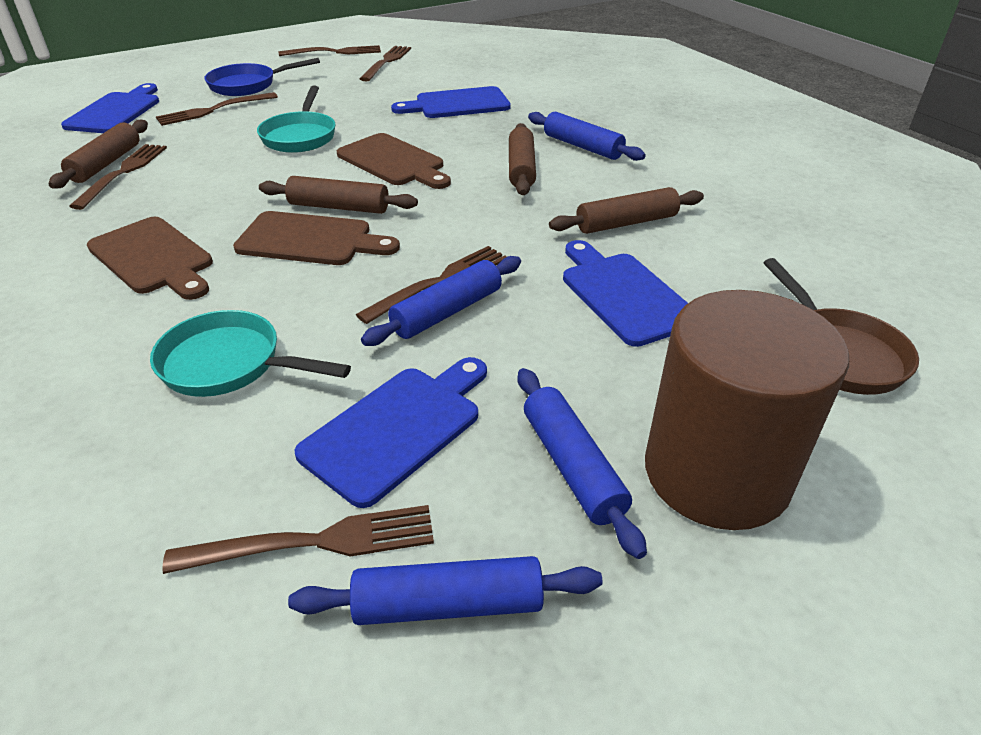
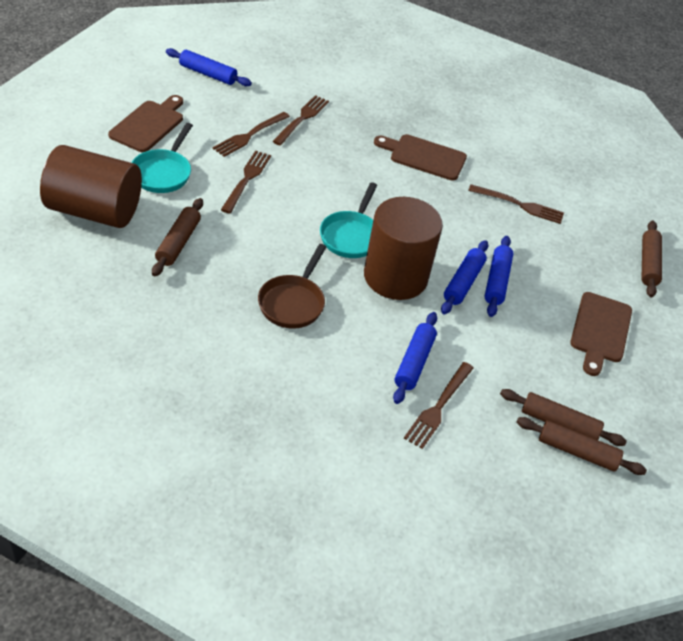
blue cutting board: 4 -> 0
blue pan: 1 -> 0
brown cylinder: 1 -> 2
brown fork: 6 -> 5

